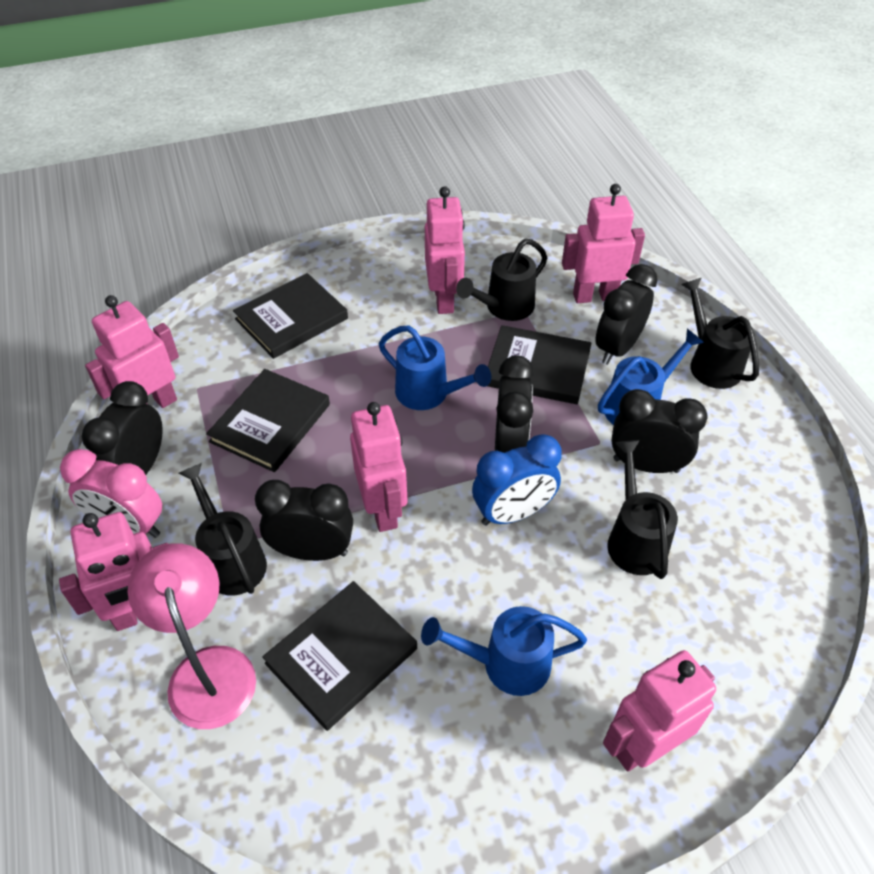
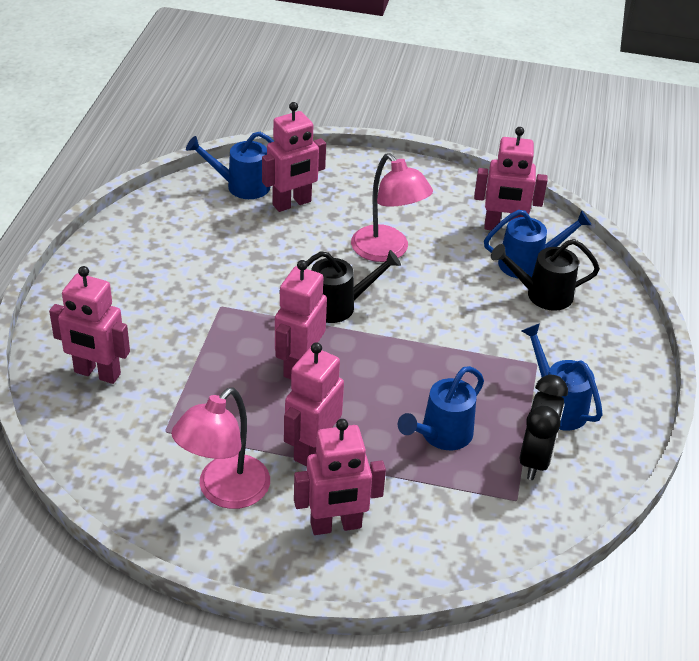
black book: 4 -> 0
black clock: 5 -> 1
black watering can: 4 -> 2
blue clock: 1 -> 0
blue watering can: 3 -> 4
pink clock: 1 -> 0
pink lamp: 1 -> 2

